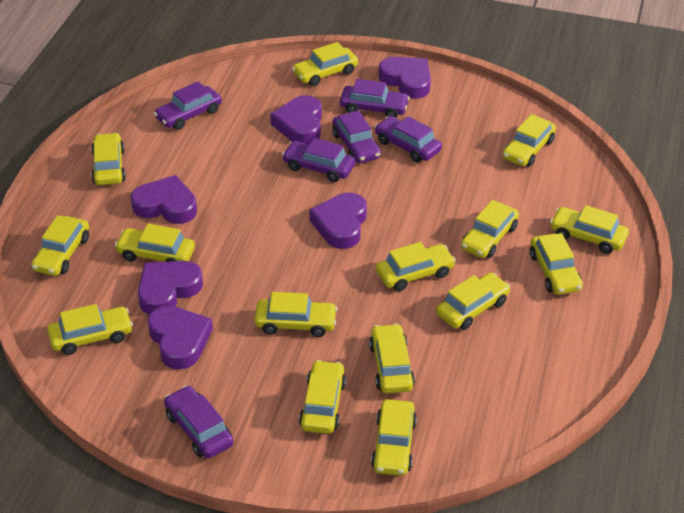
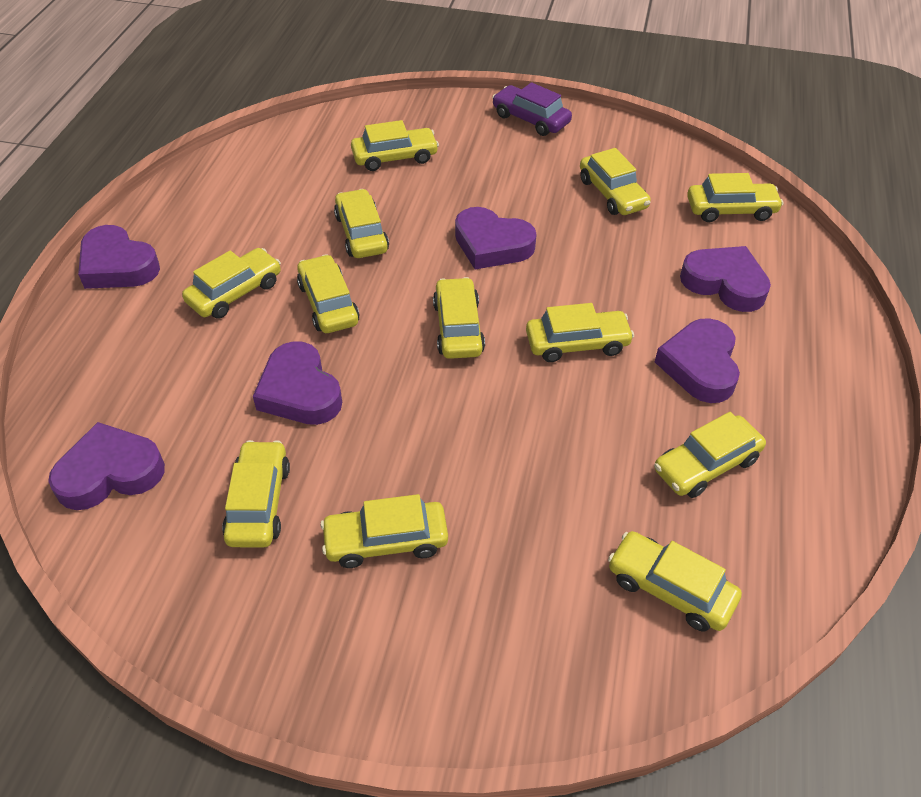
purple car: 6 -> 1
yellow car: 15 -> 12

